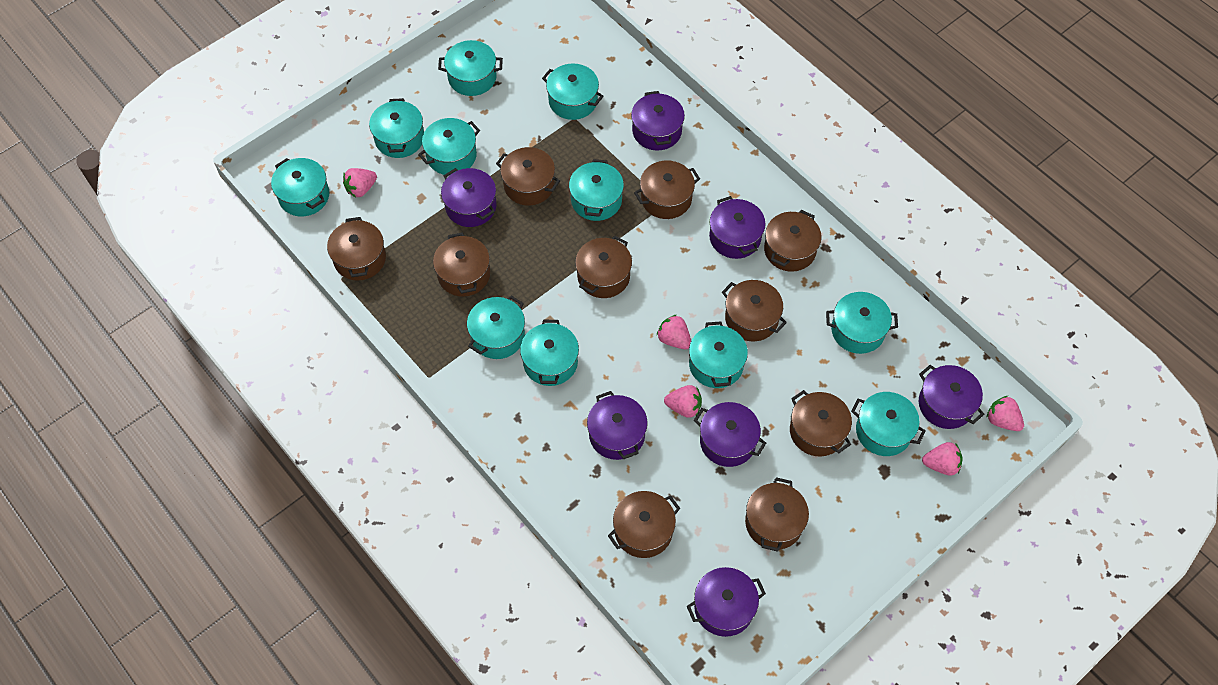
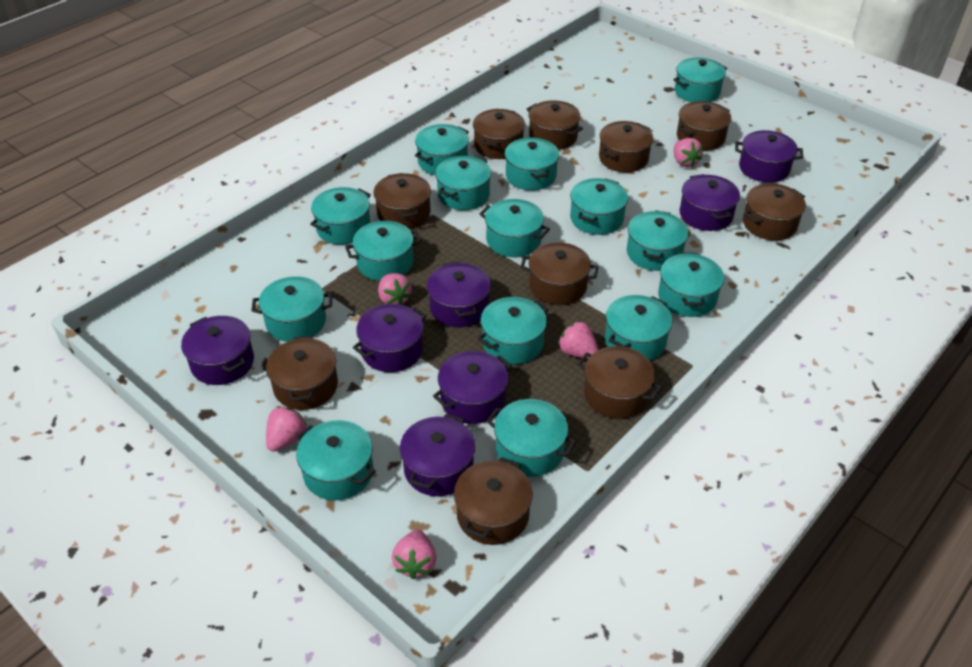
turquoise pot: 11 -> 15

